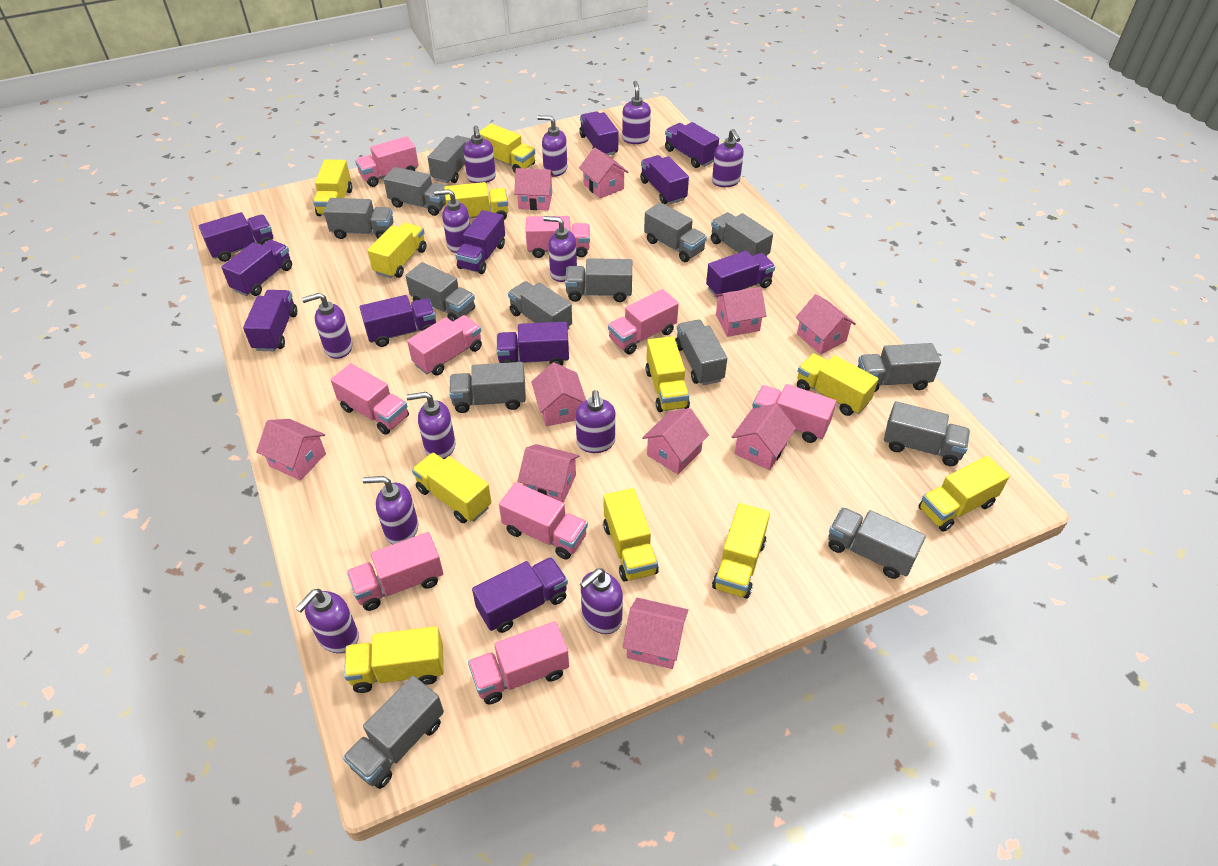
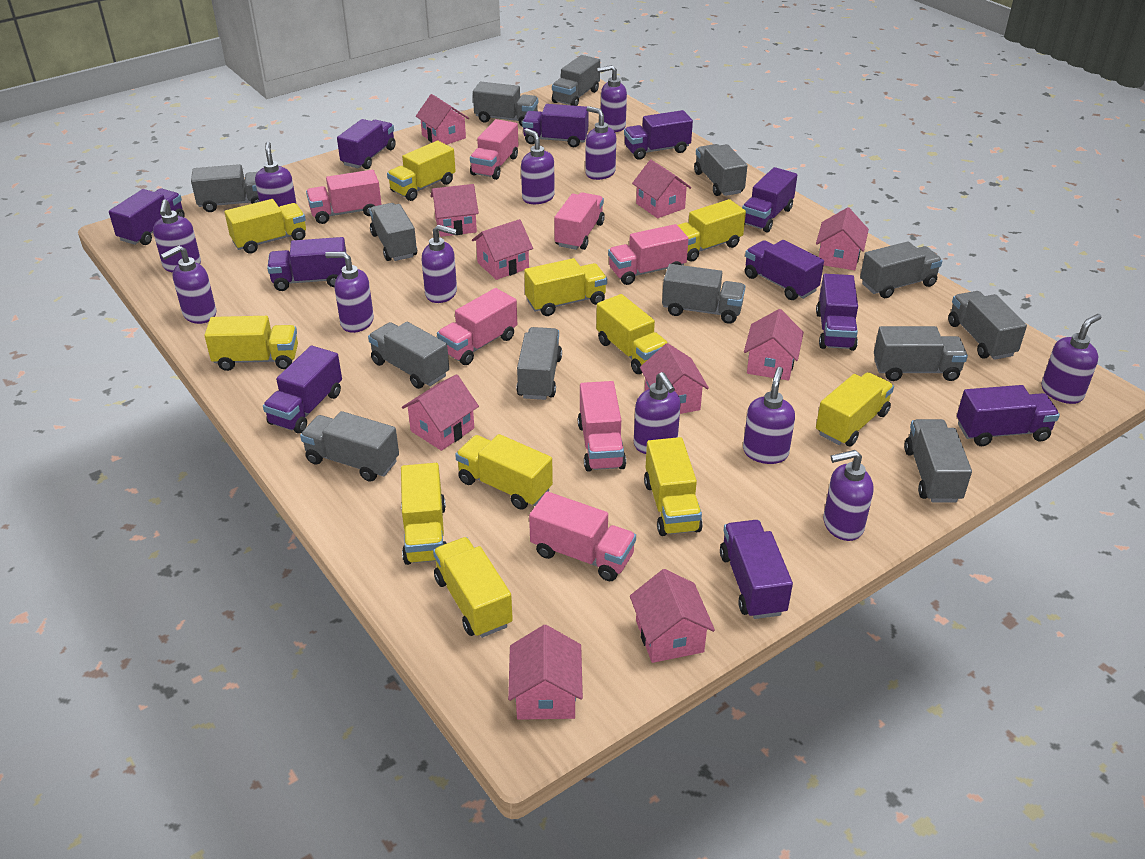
grey truck: 14 -> 13
pink truck: 9 -> 7

